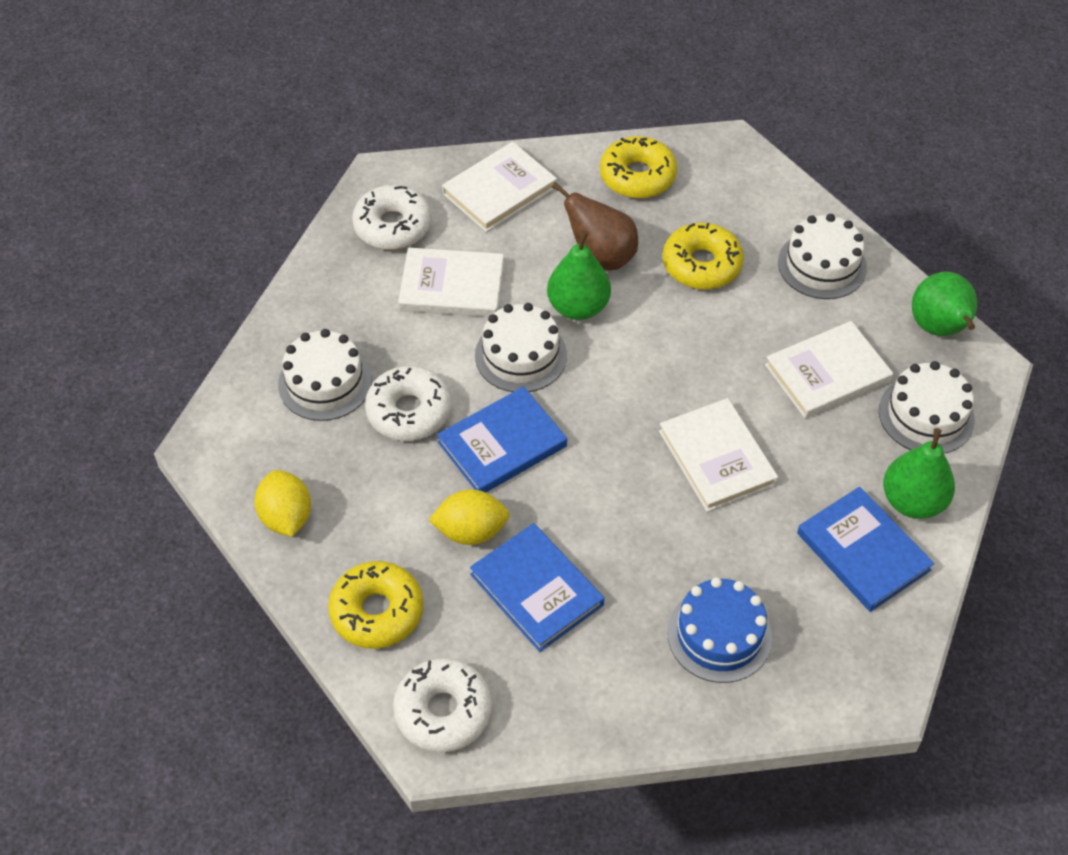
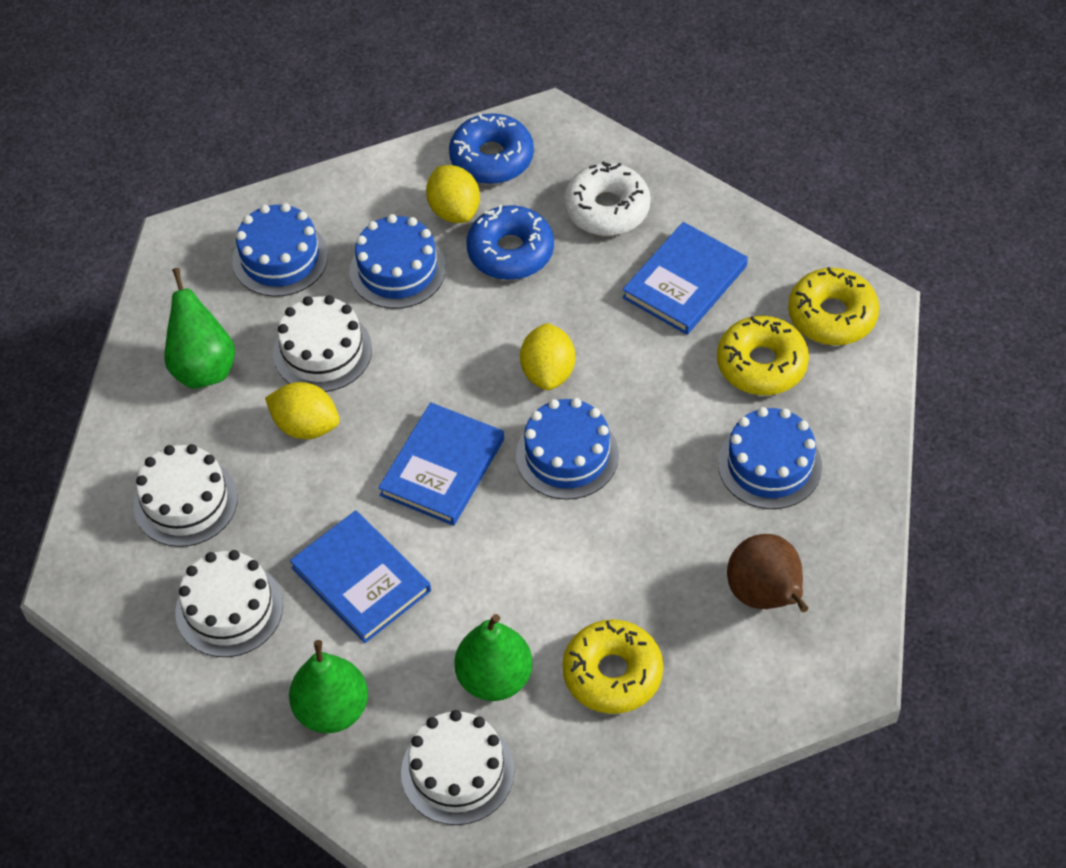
blue cake: 1 -> 4
blue donut: 0 -> 2
white book: 4 -> 0
white donut: 3 -> 1
yellow lemon: 2 -> 3

